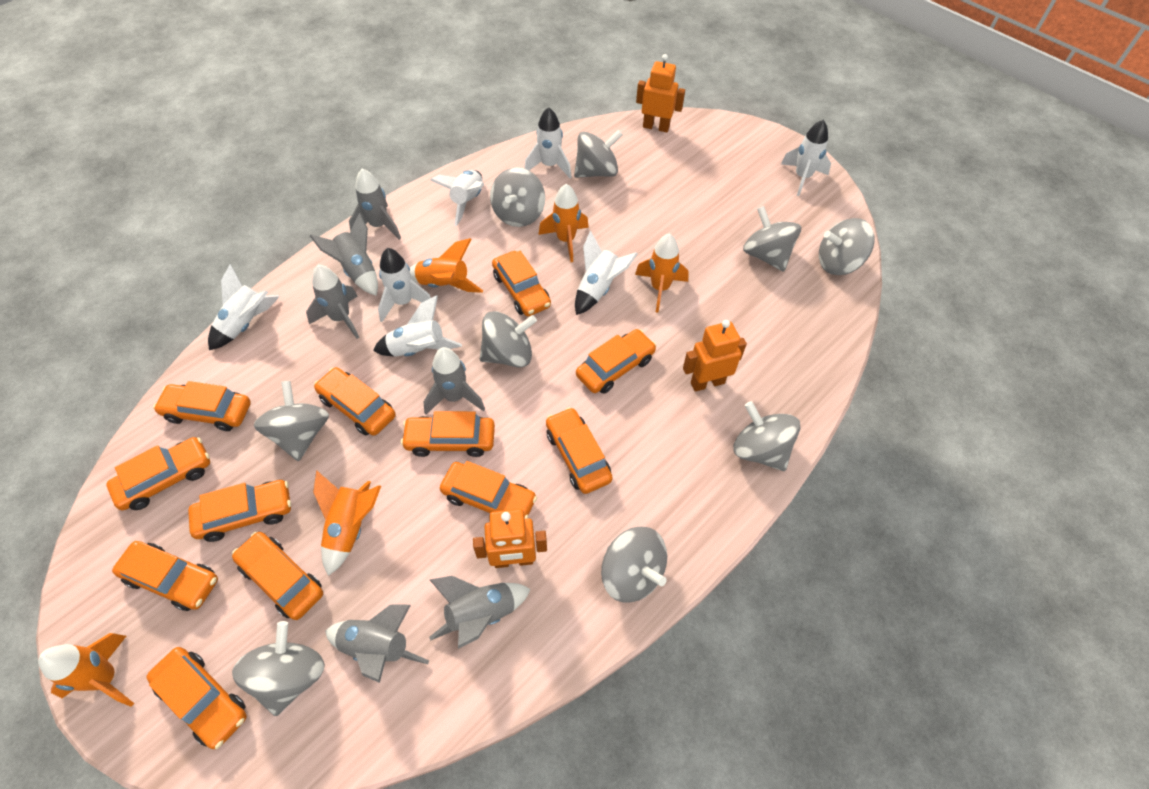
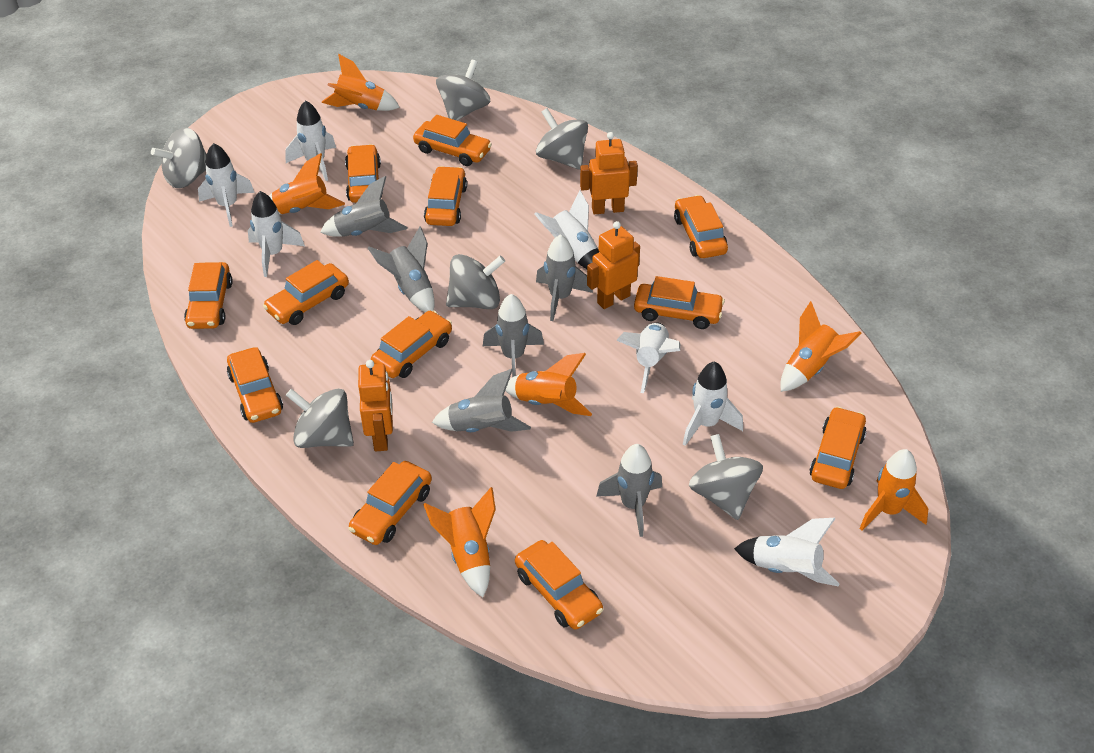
grey spinning top: 9 -> 6
orange rocket: 5 -> 6

